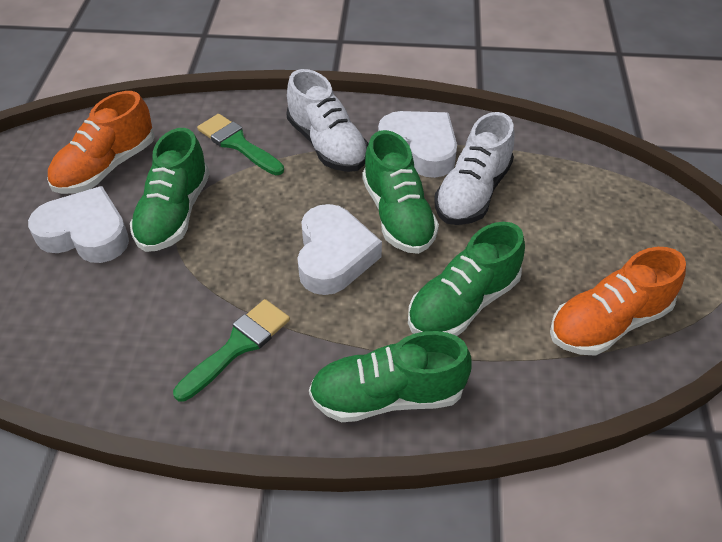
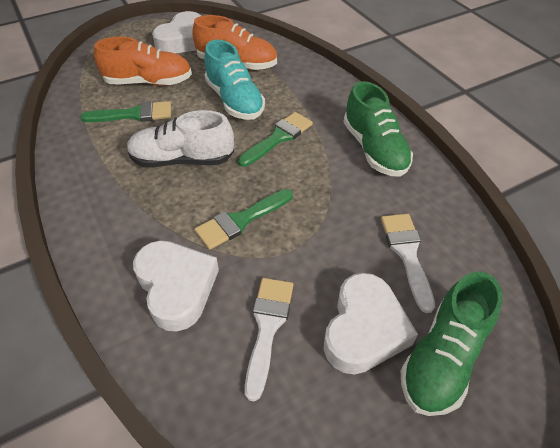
green brush: 2 -> 3
green shoe: 4 -> 2
turquoise shoe: 0 -> 1
white brush: 0 -> 2
white shoe: 2 -> 1

